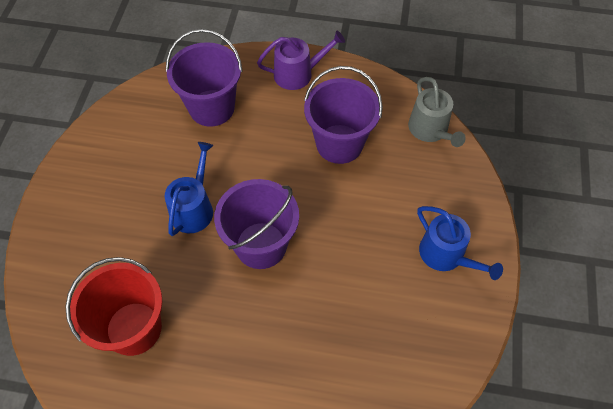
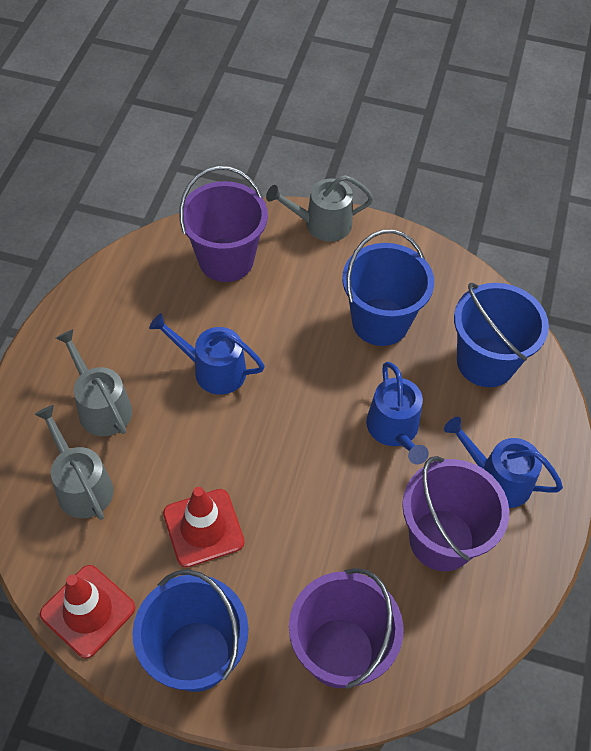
blue bucket: 0 -> 3
blue watering can: 2 -> 3
grey watering can: 1 -> 3
purple watering can: 1 -> 0
red bucket: 1 -> 0
red traffic cone: 0 -> 2

